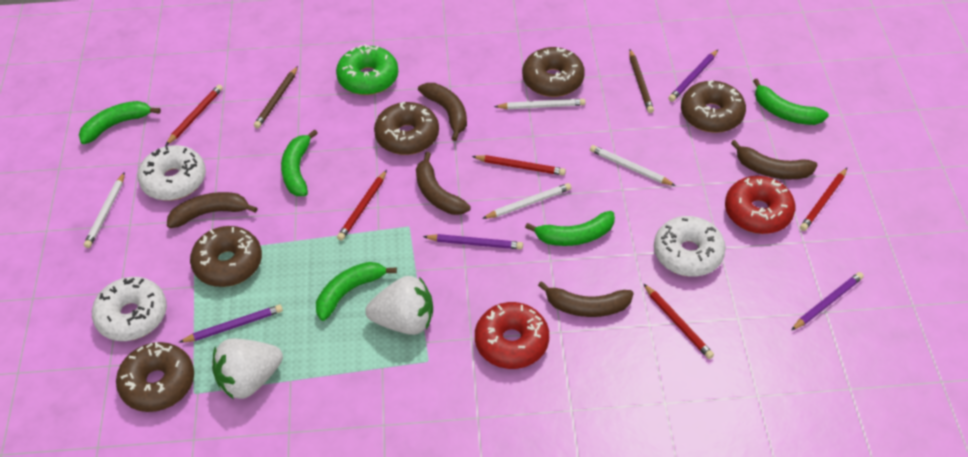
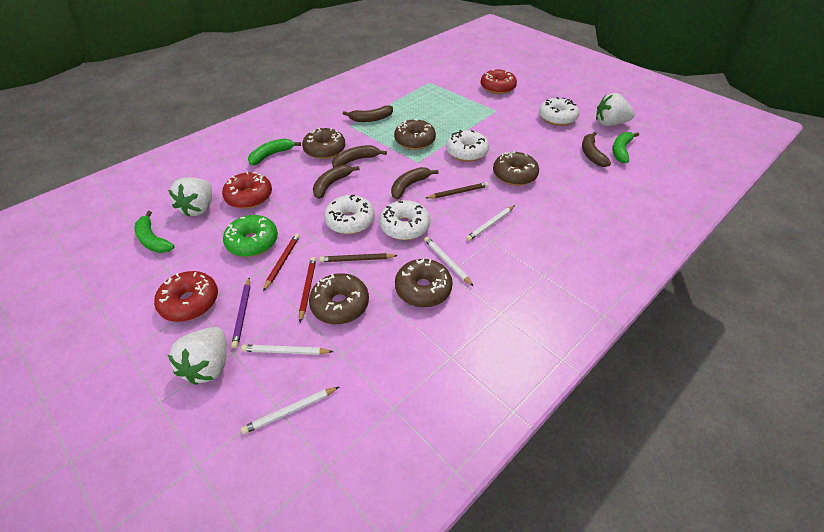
green banana: 5 -> 3
purple pencil: 4 -> 1
red donut: 2 -> 3
red pencil: 5 -> 2
white donut: 3 -> 4
white strawberry: 2 -> 3

